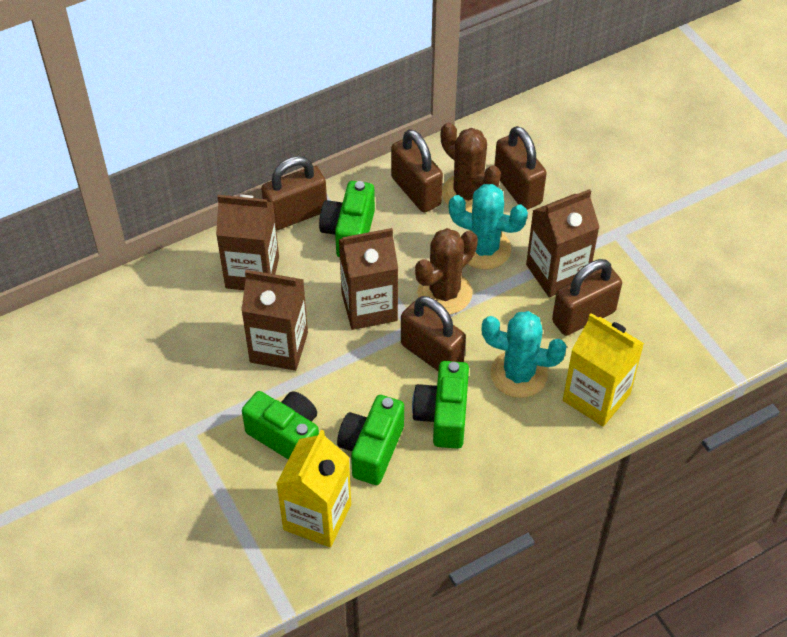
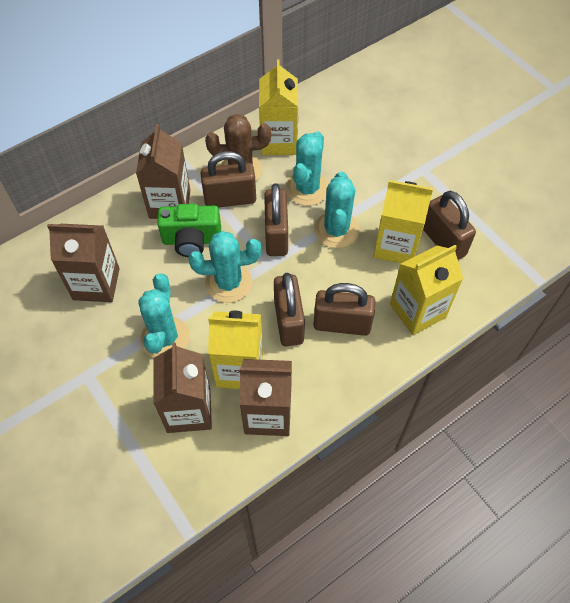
brown cactus: 2 -> 1
green camera: 4 -> 1
turquoise cactus: 2 -> 4
yellow carton: 2 -> 4

